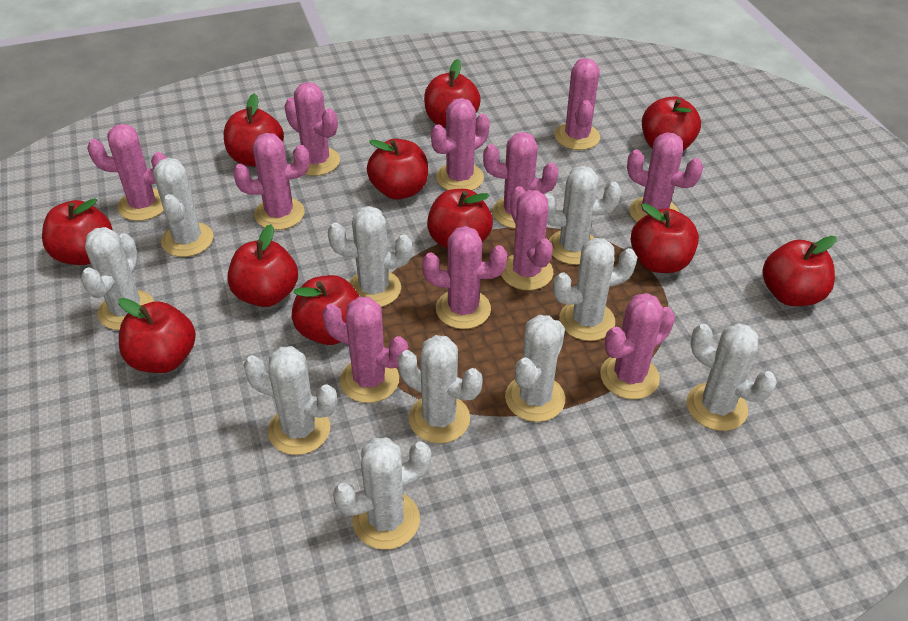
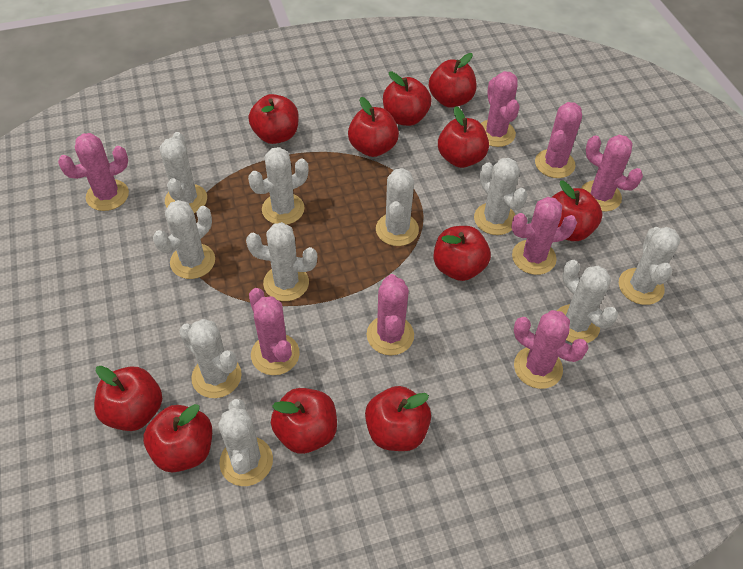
pink cactus: 11 -> 8

